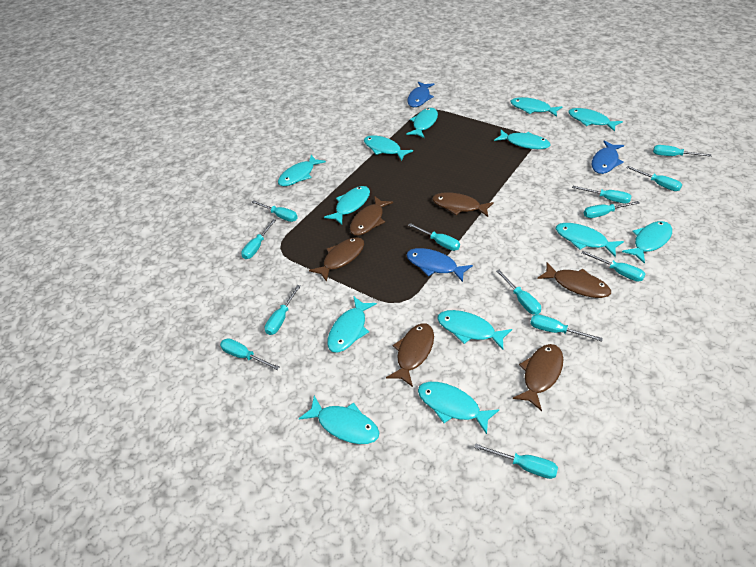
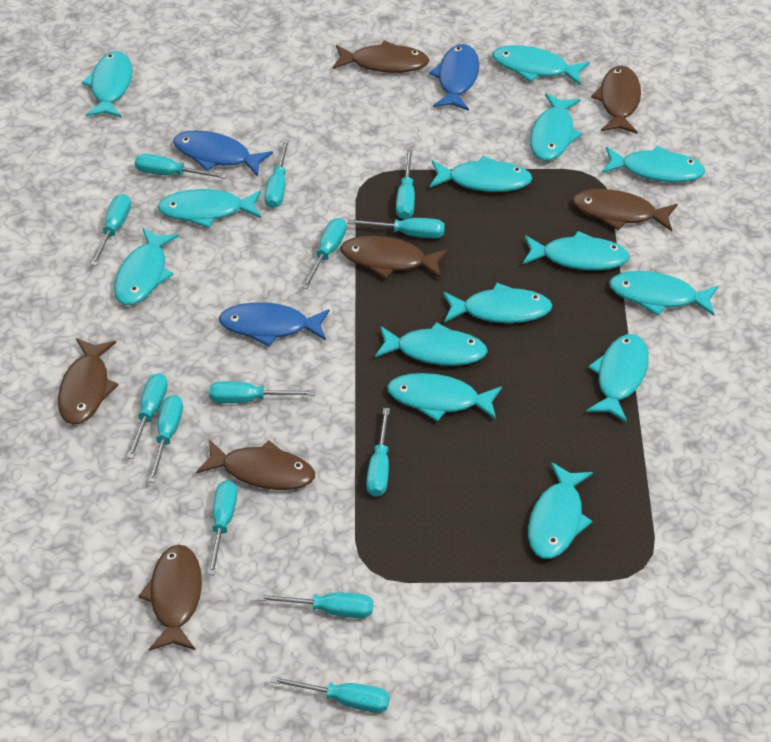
brown fish: 6 -> 7
turquoise fish: 13 -> 14

